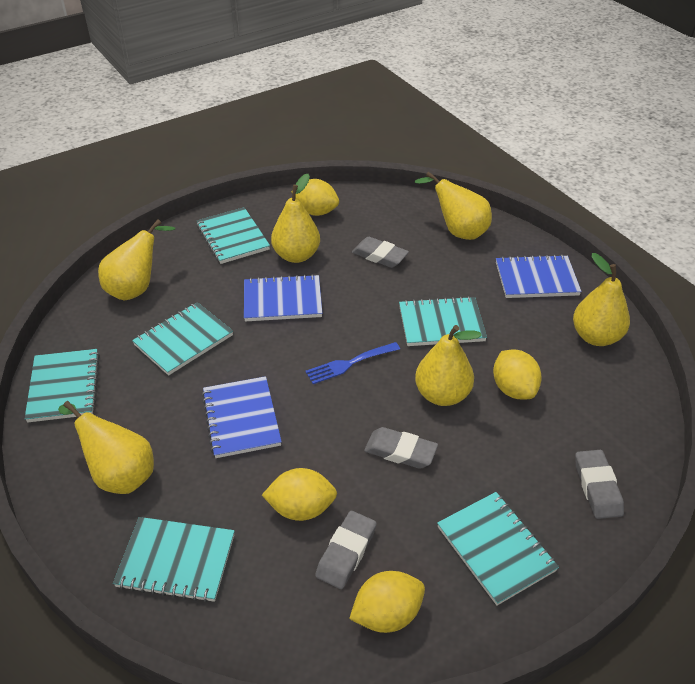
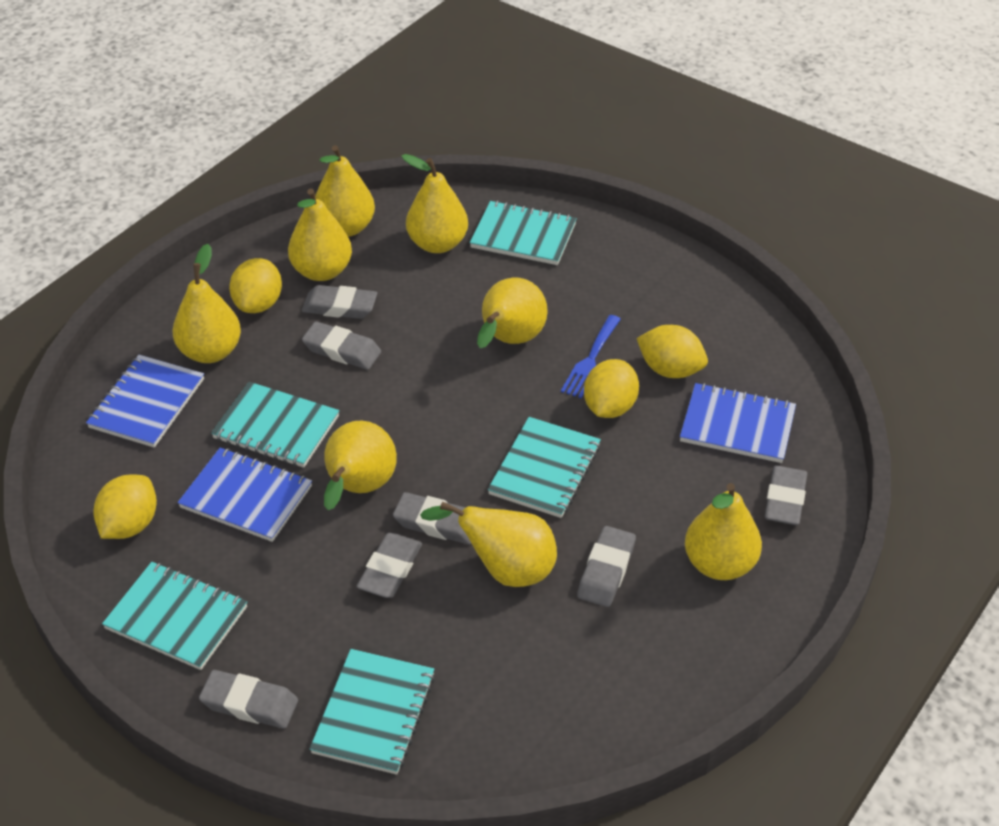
grey eraser: 4 -> 7
turquoise notebook: 6 -> 5
yellow pear: 6 -> 8

